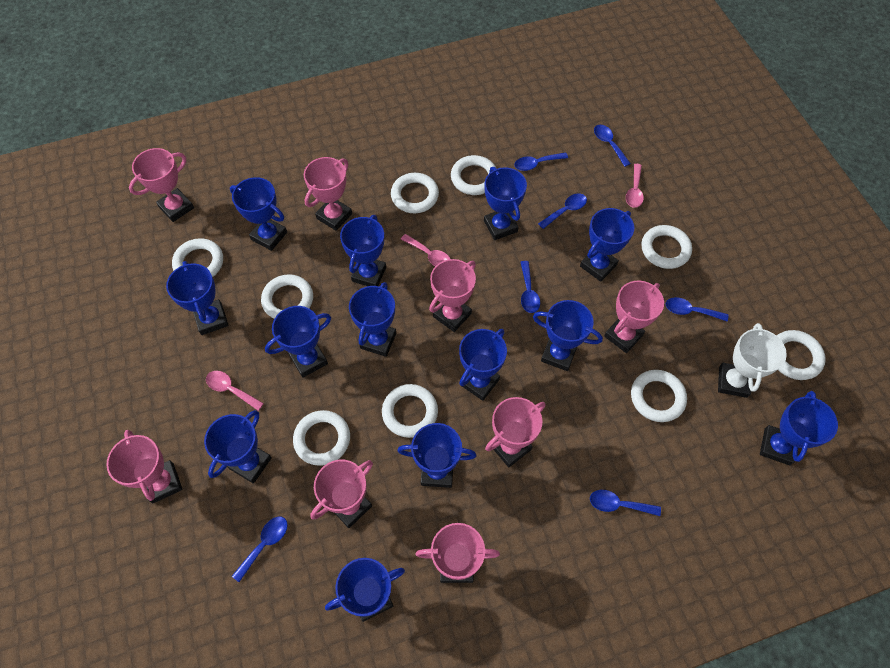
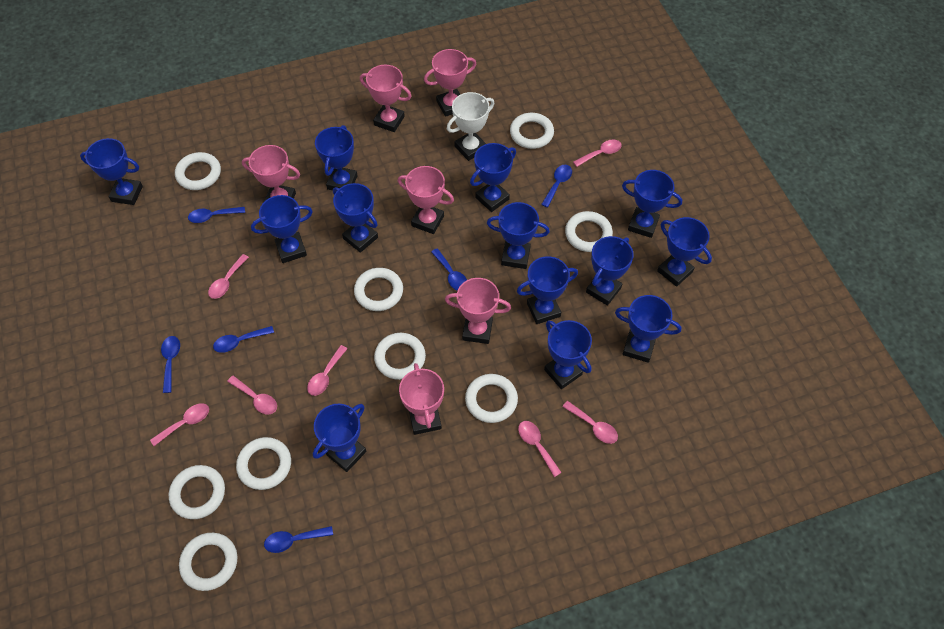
blue spoon: 7 -> 6
pink spoon: 3 -> 7
pink trophy: 8 -> 6

